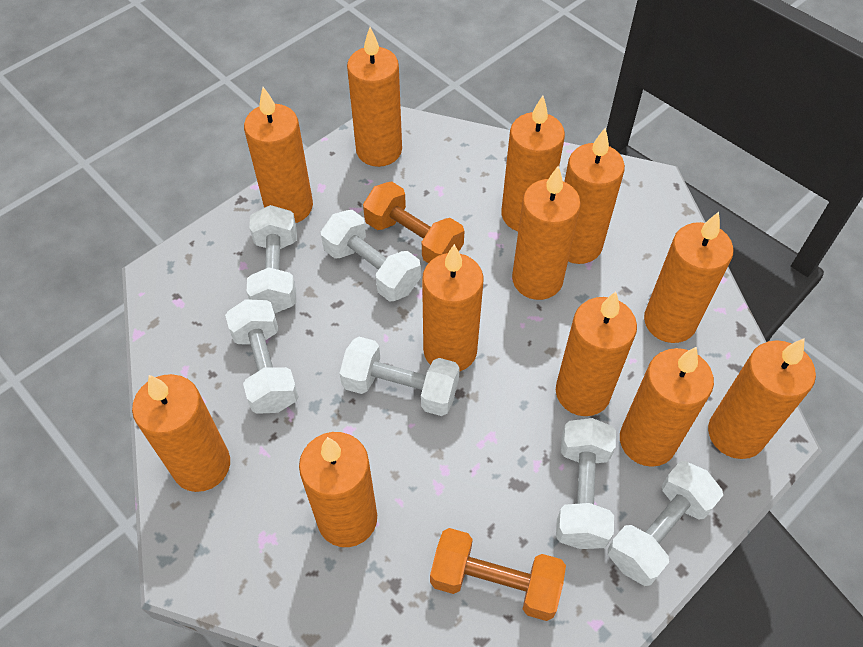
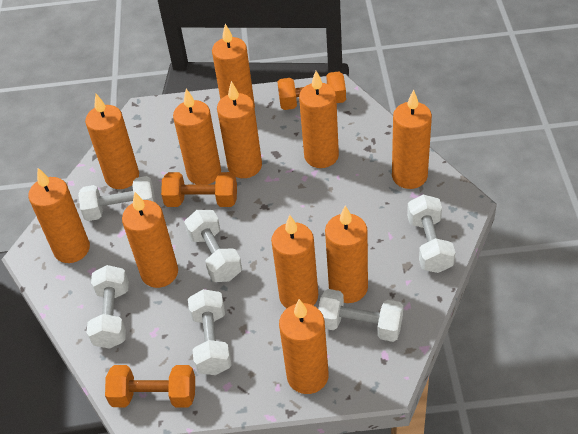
orange candle: 12 -> 11
orange dumbbell: 2 -> 3

